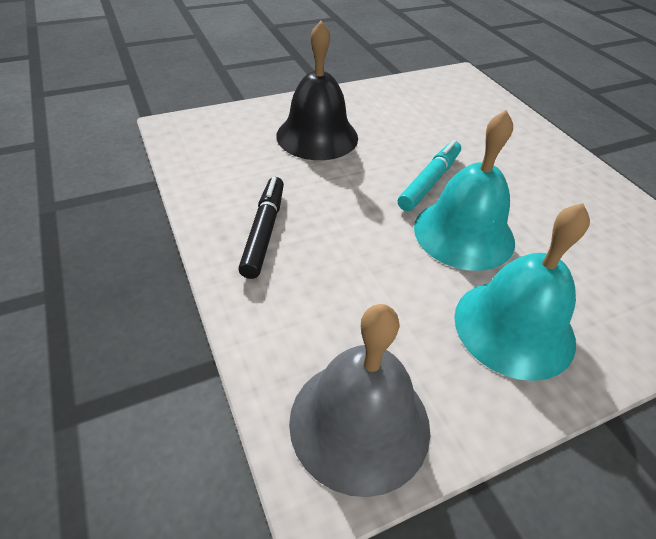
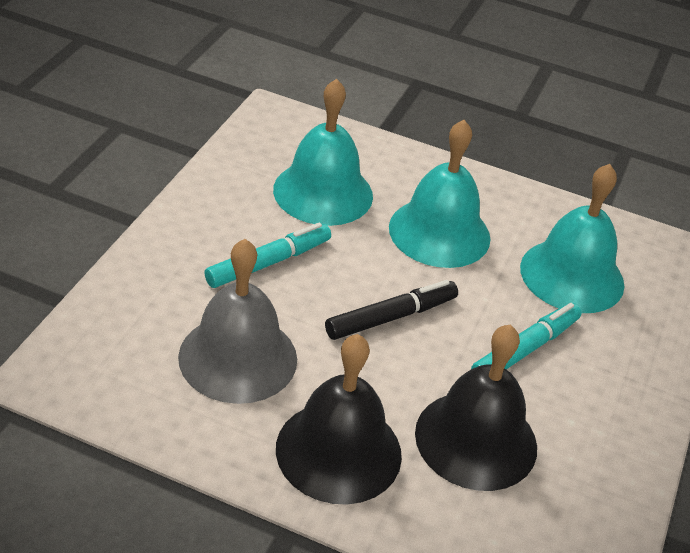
black bell: 1 -> 2
turquoise bell: 2 -> 3
turquoise marker: 1 -> 2

